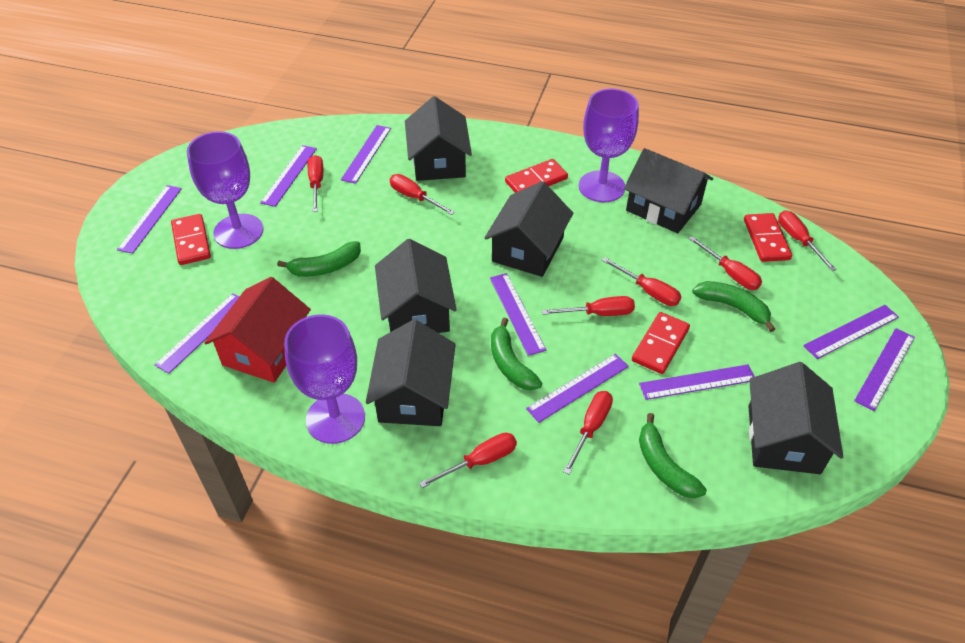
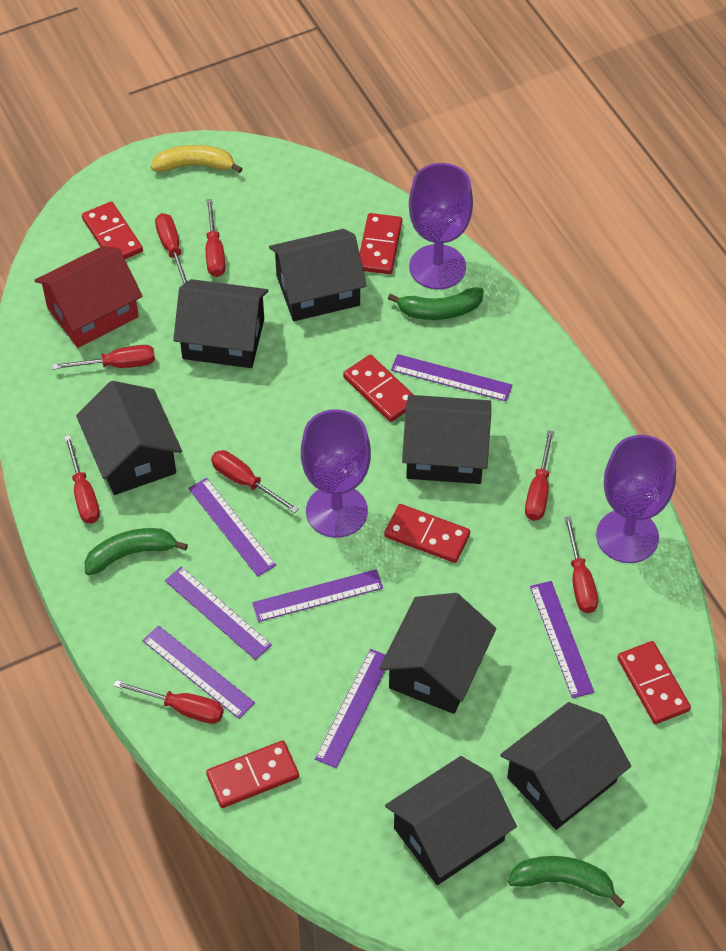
black house: 6 -> 7
green banana: 4 -> 3
purple ruler: 9 -> 7
red domino: 4 -> 6
yellow banana: 0 -> 1

